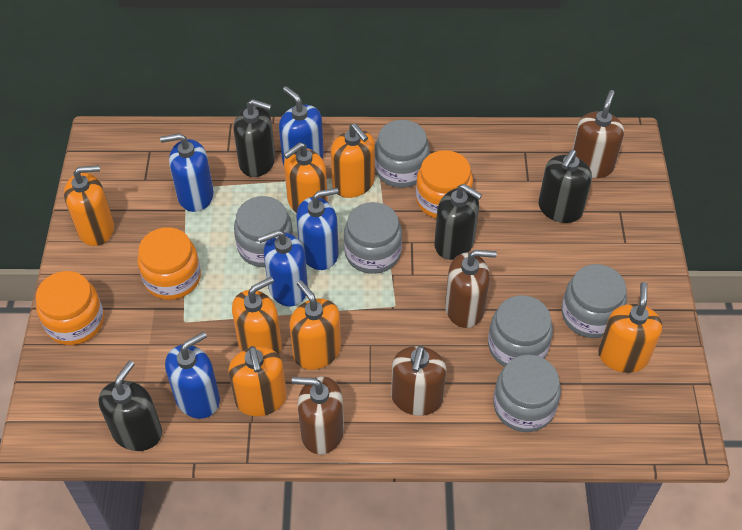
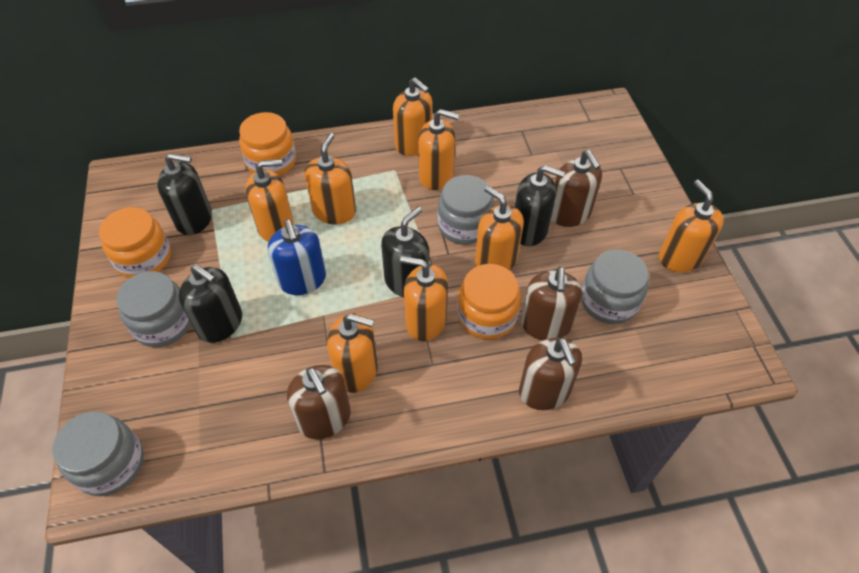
blue soap dispenser: 5 -> 1
grey jar: 6 -> 4
orange soap dispenser: 7 -> 8

